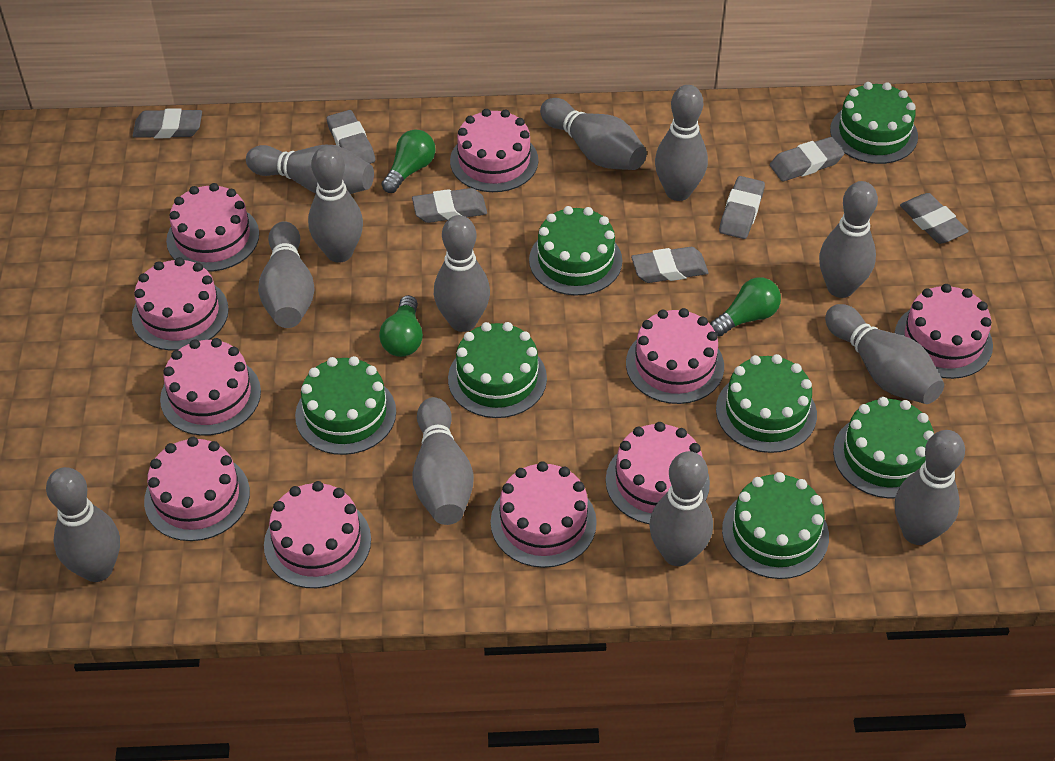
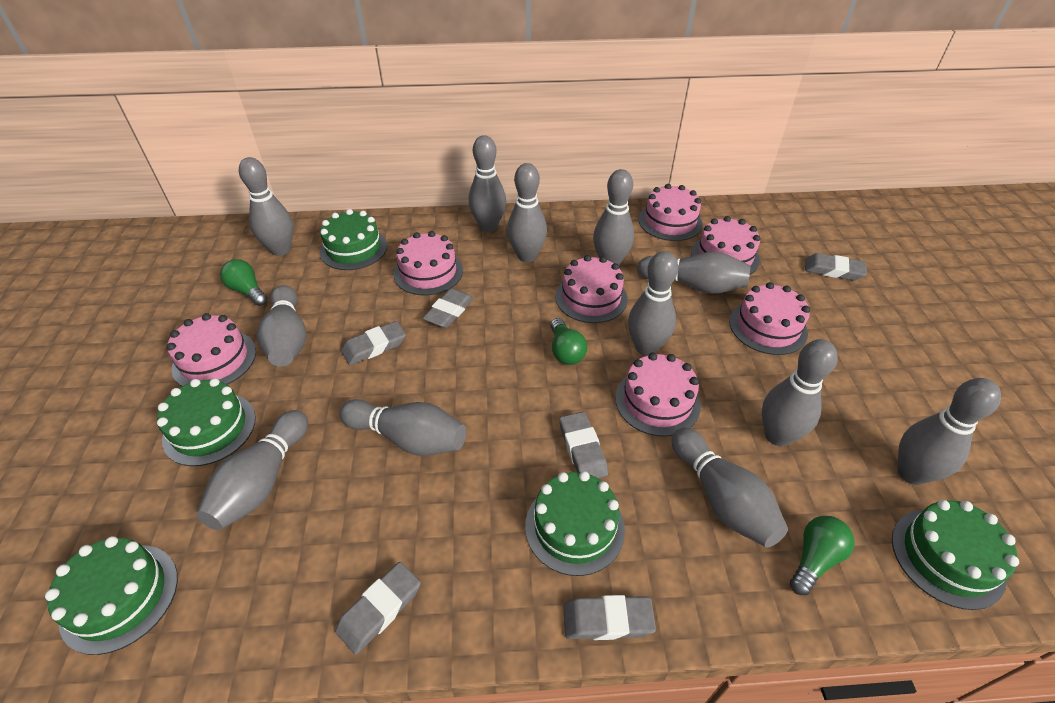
green cake: 7 -> 5
grey eraser: 7 -> 6
pink cake: 10 -> 7

